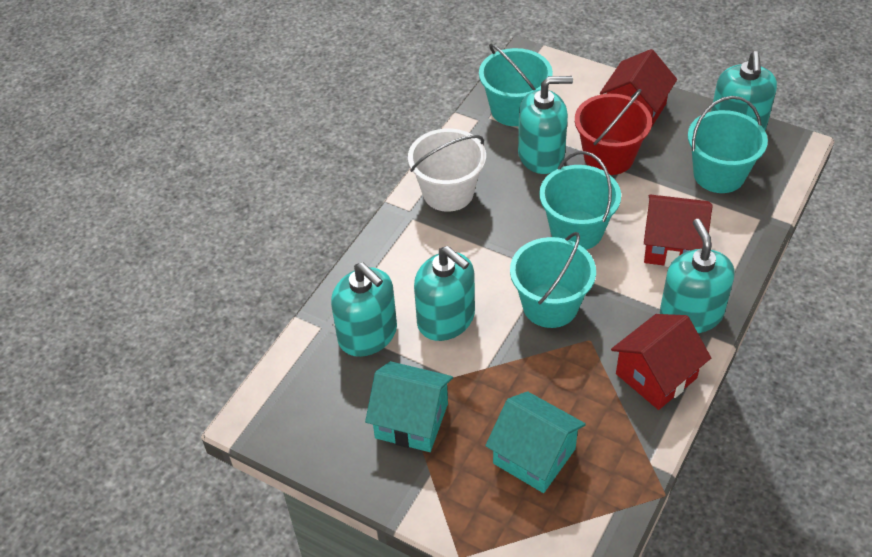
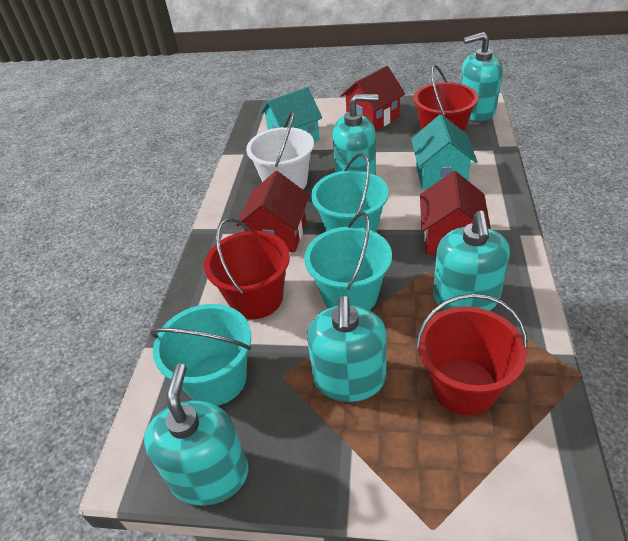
red bucket: 1 -> 3
turquoise bucket: 4 -> 3

